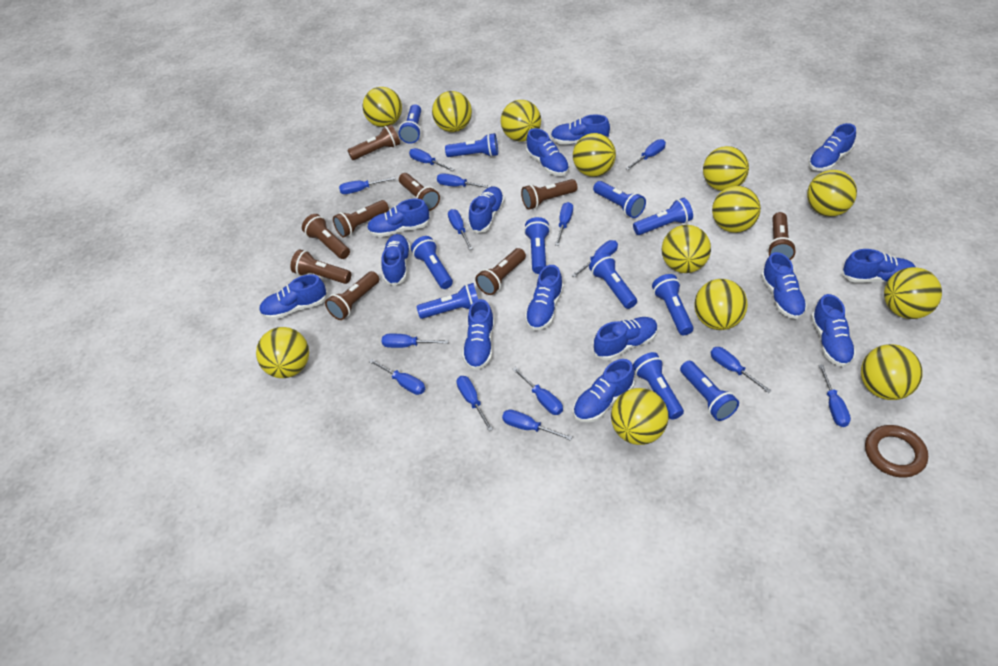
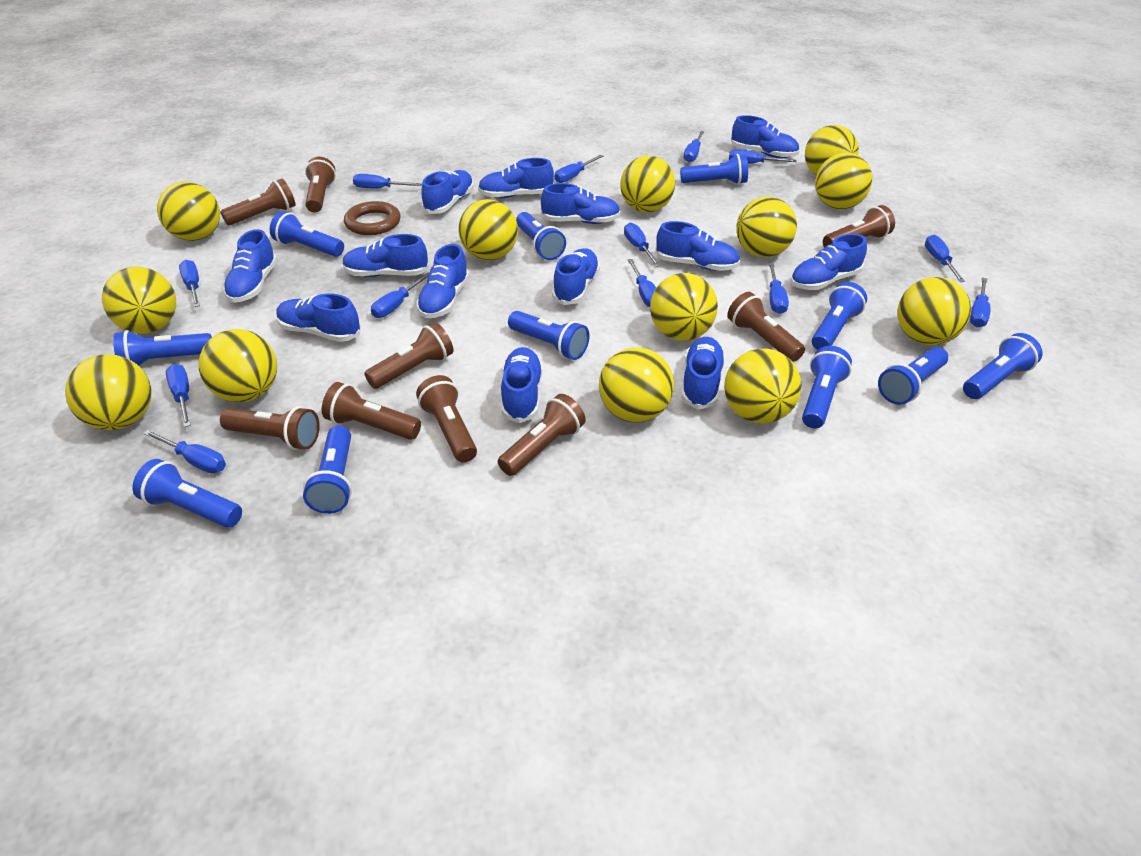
blue screwdriver: 14 -> 13
blue shoe: 14 -> 13

